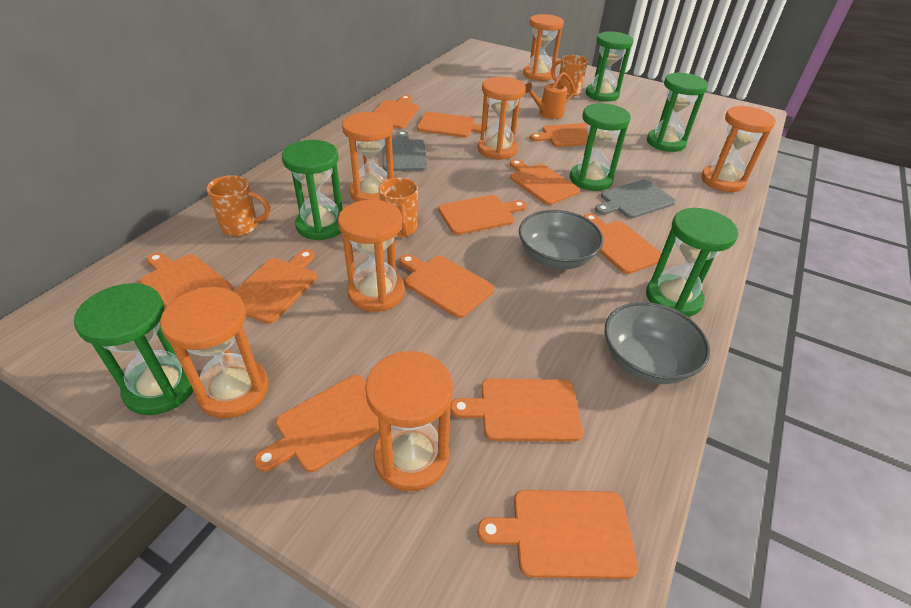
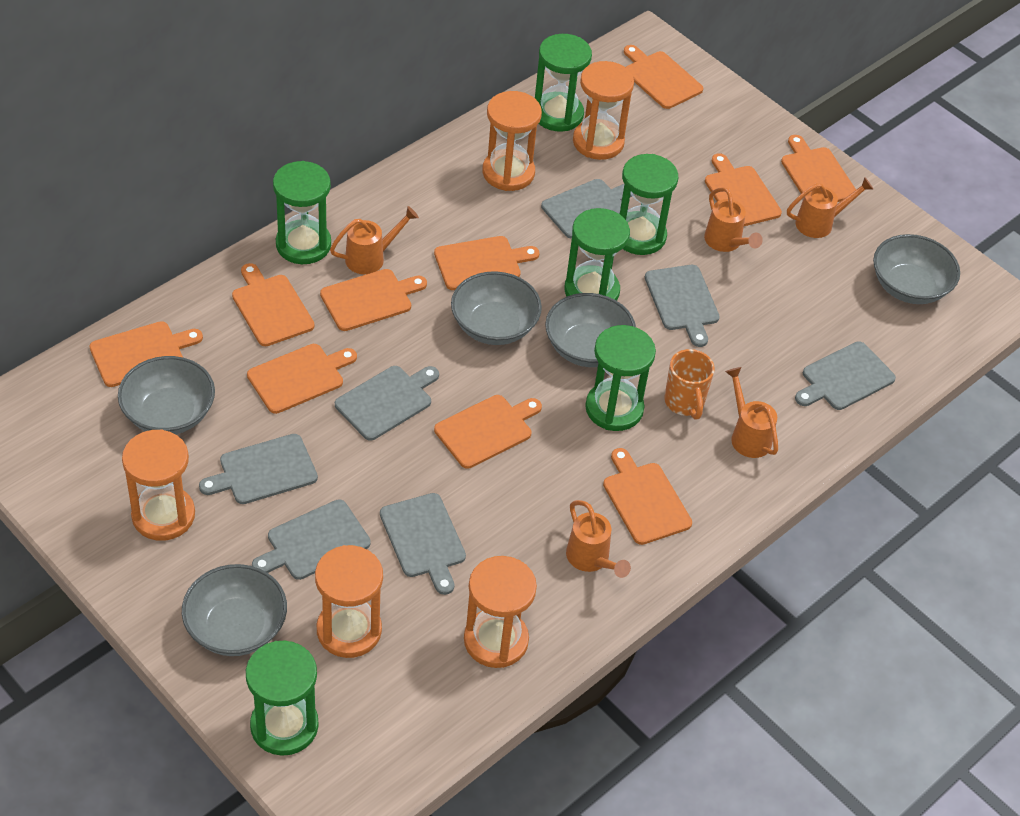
grey bowl: 2 -> 5
grey cutting board: 2 -> 7
orange cutting board: 12 -> 10
orange hourglass: 7 -> 5
orange mug: 3 -> 1
orange watering can: 1 -> 5

